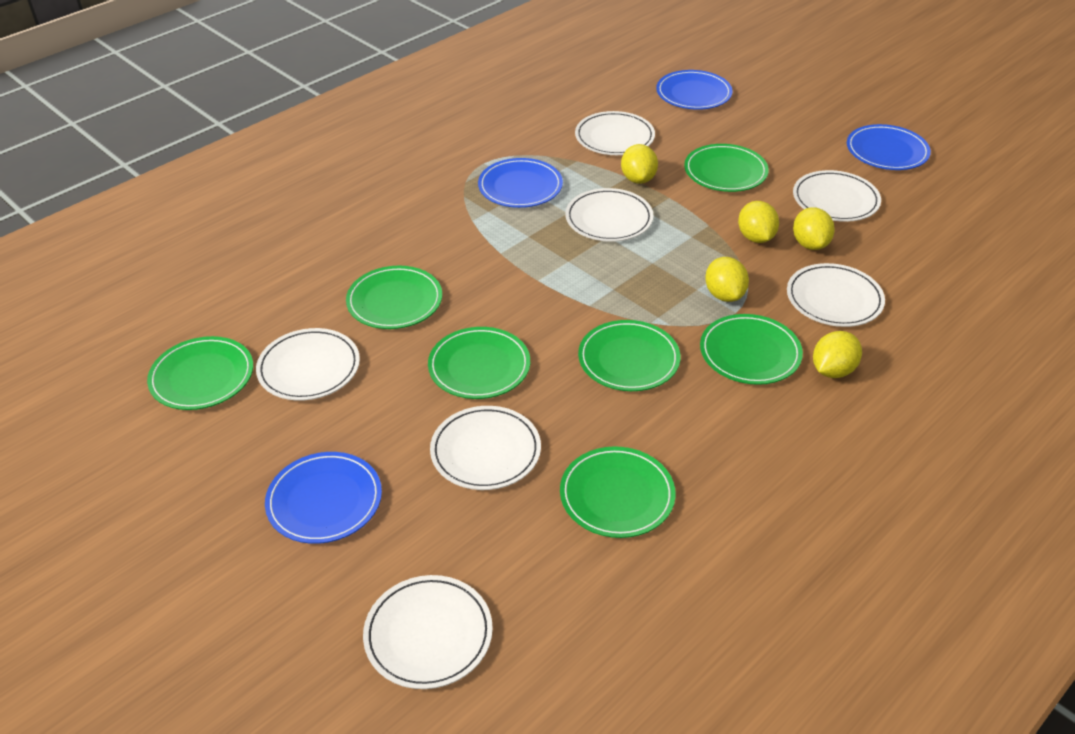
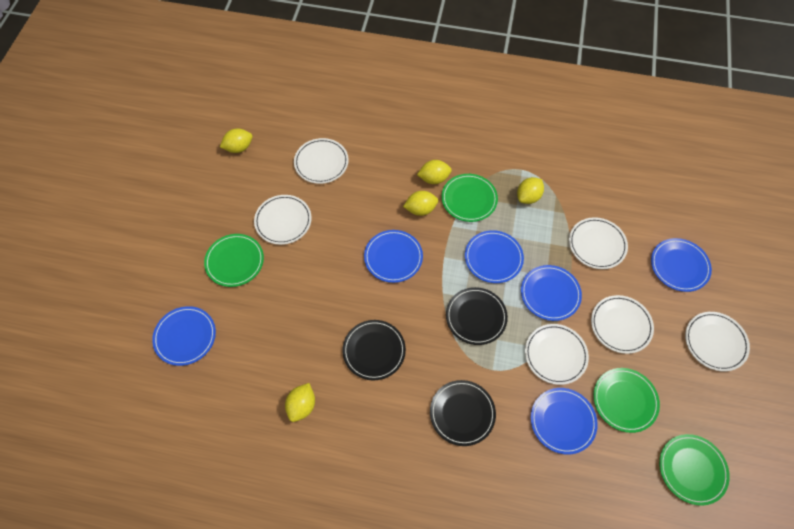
black plate: 0 -> 3
blue plate: 4 -> 6
green plate: 7 -> 4
white plate: 7 -> 6

